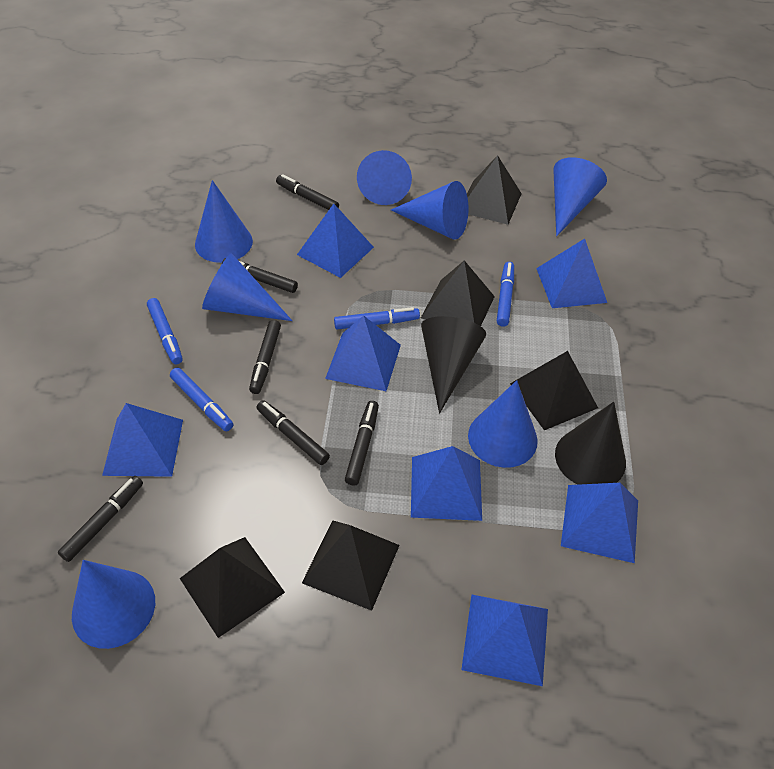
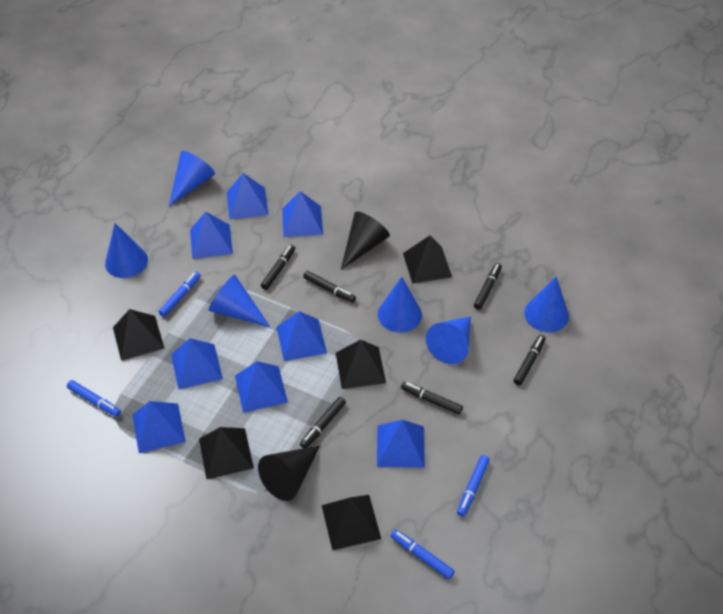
blue cone: 7 -> 6
blue pyramid: 7 -> 8

